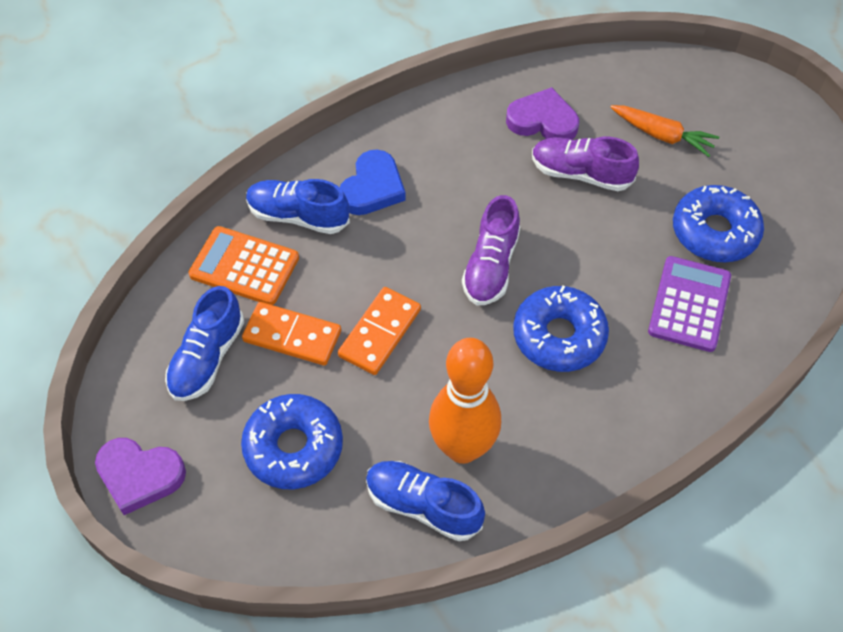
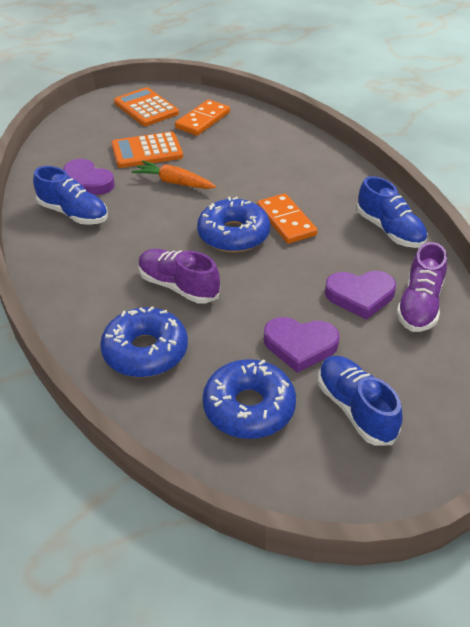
blue heart: 1 -> 0
orange bowling pin: 1 -> 0
orange calculator: 1 -> 2
purple calculator: 1 -> 0
purple heart: 2 -> 3

